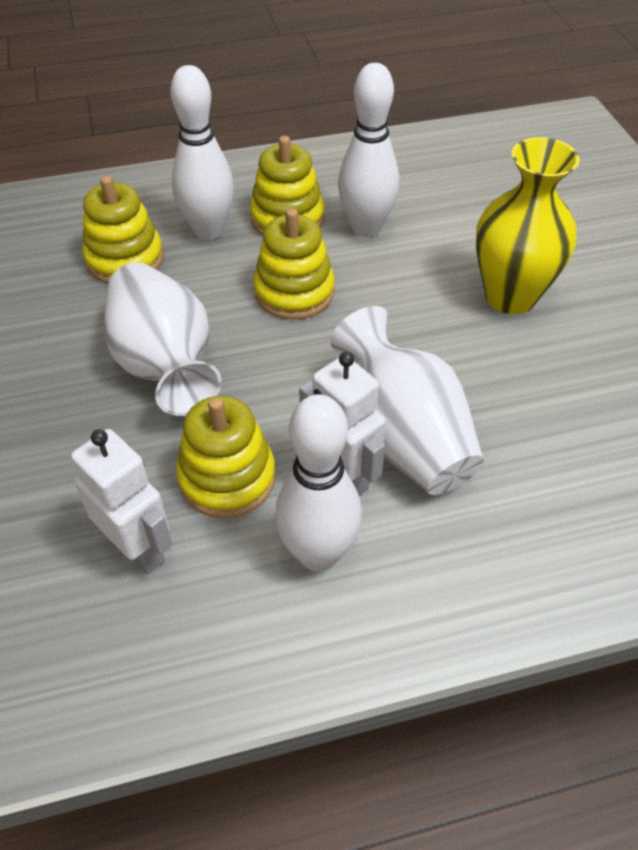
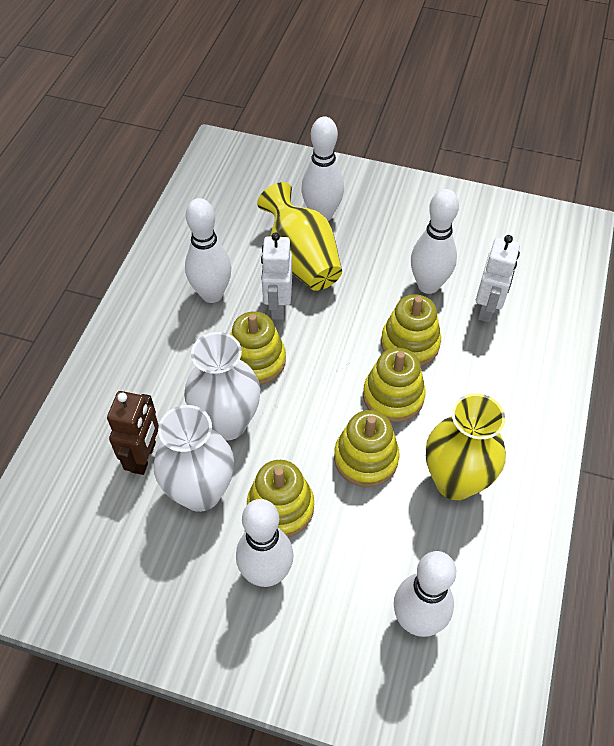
brown robot: 0 -> 1
white bowling pin: 3 -> 5
yellow stacking toy: 4 -> 5
yellow vase: 1 -> 2

